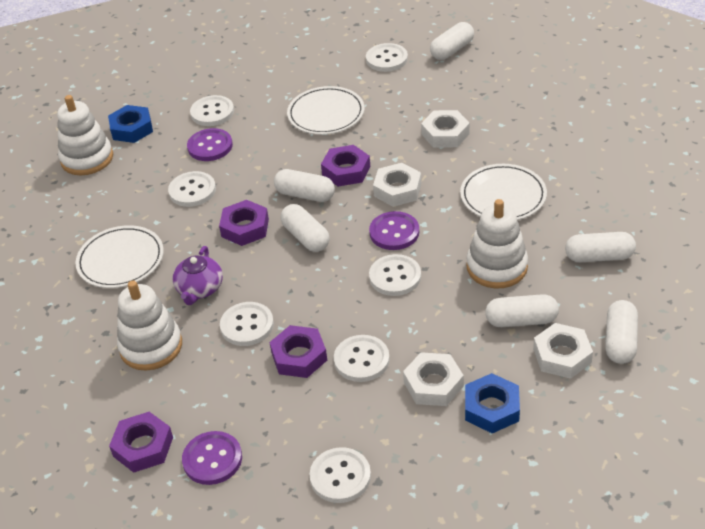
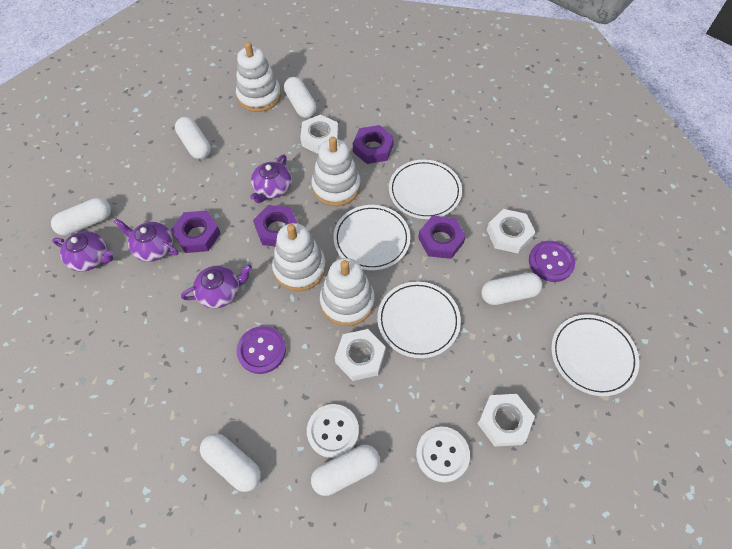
blue nut: 2 -> 0
purple button: 3 -> 2
purple teapot: 1 -> 4
white button: 7 -> 2
white plate: 3 -> 4
white stacking toy: 3 -> 4

